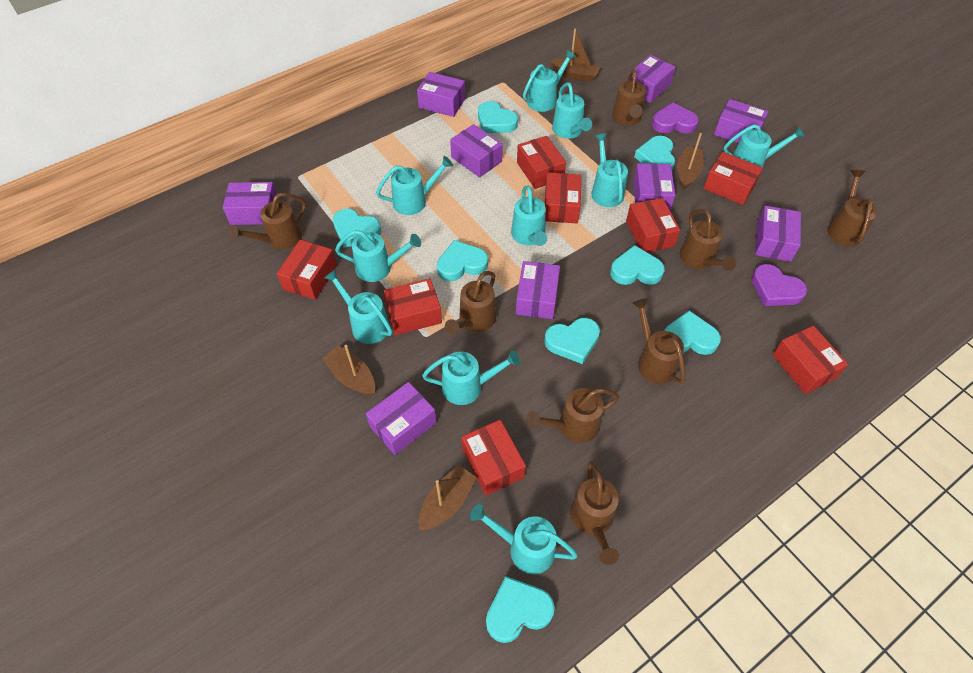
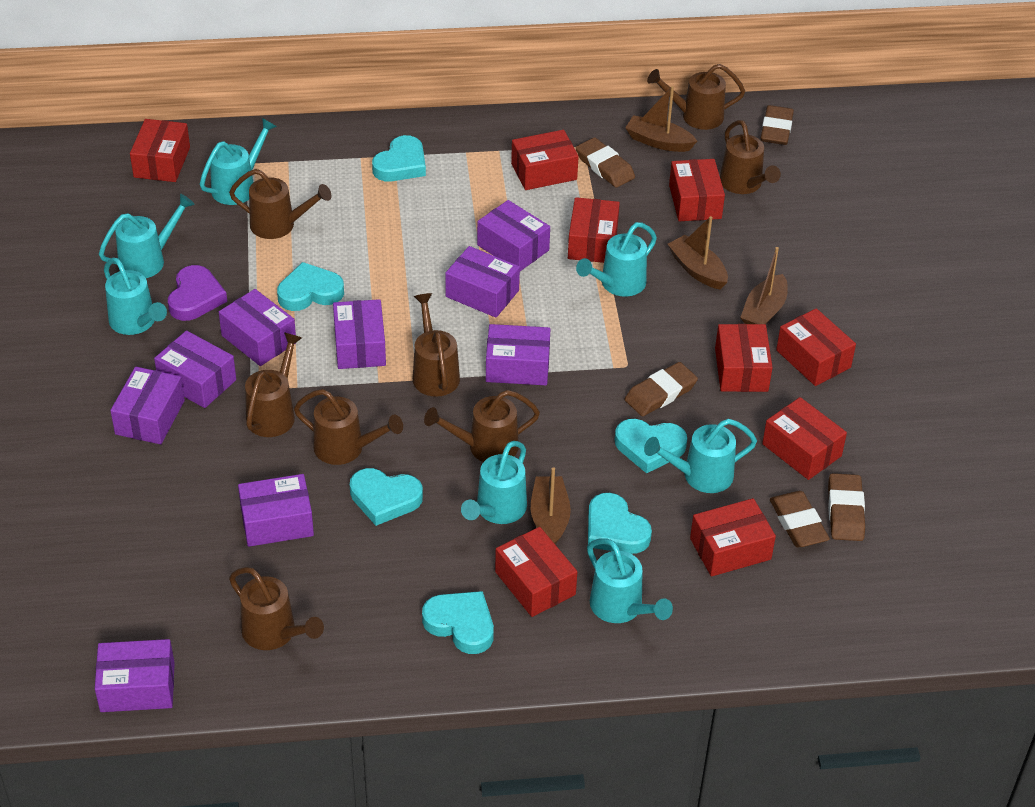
brown eraser: 0 -> 5
purple heart: 2 -> 1
red box: 8 -> 9
turquoise heart: 8 -> 6
turquoise watering can: 10 -> 7

